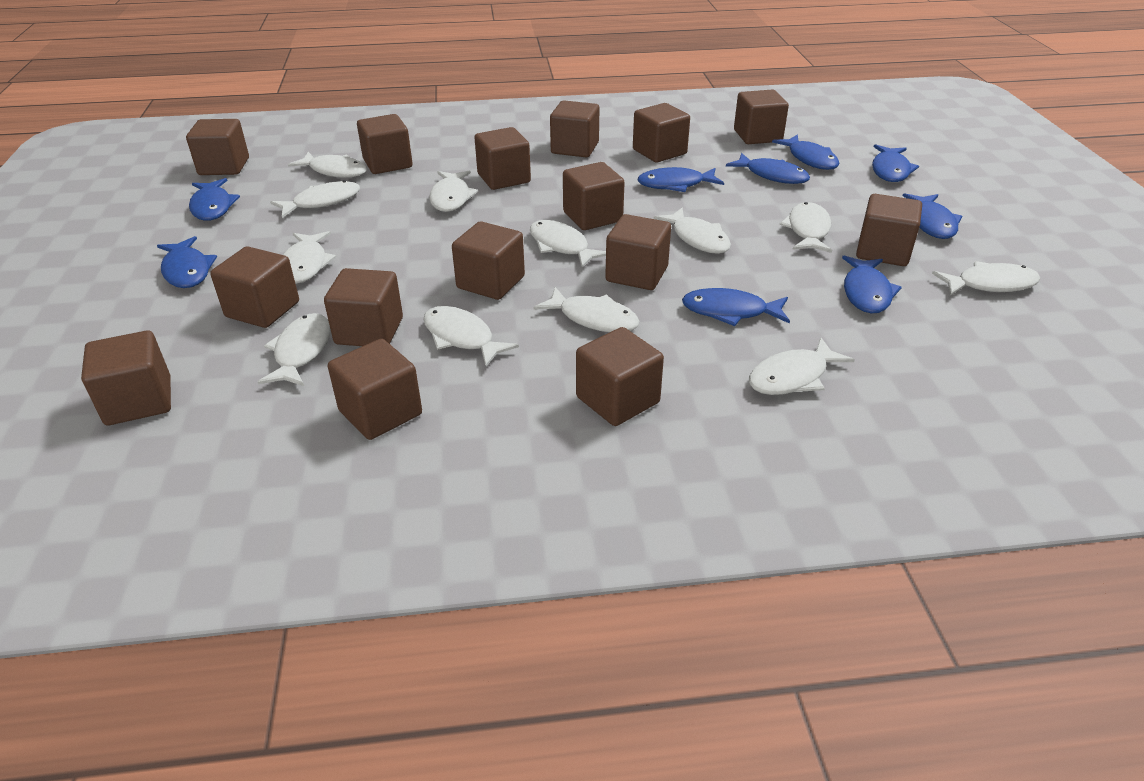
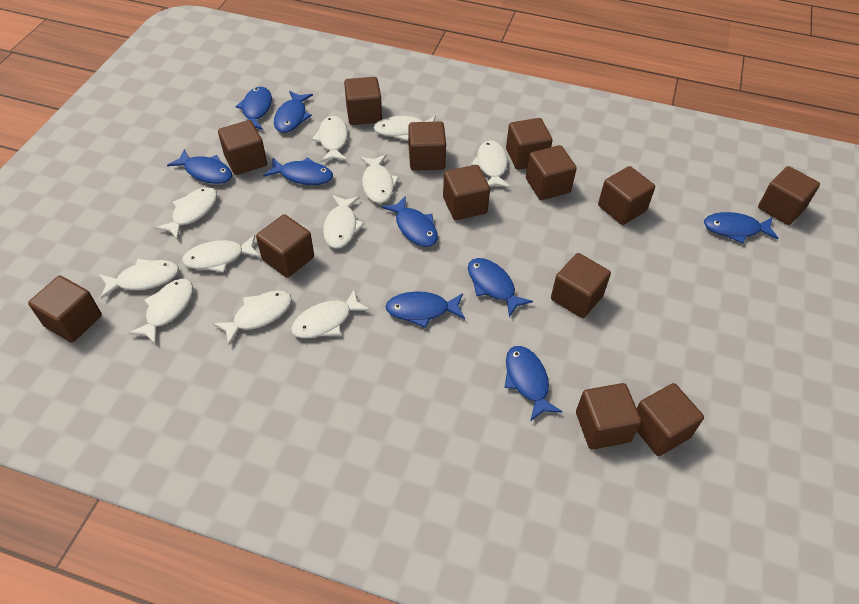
brown cube: 15 -> 13
white fish: 12 -> 11

